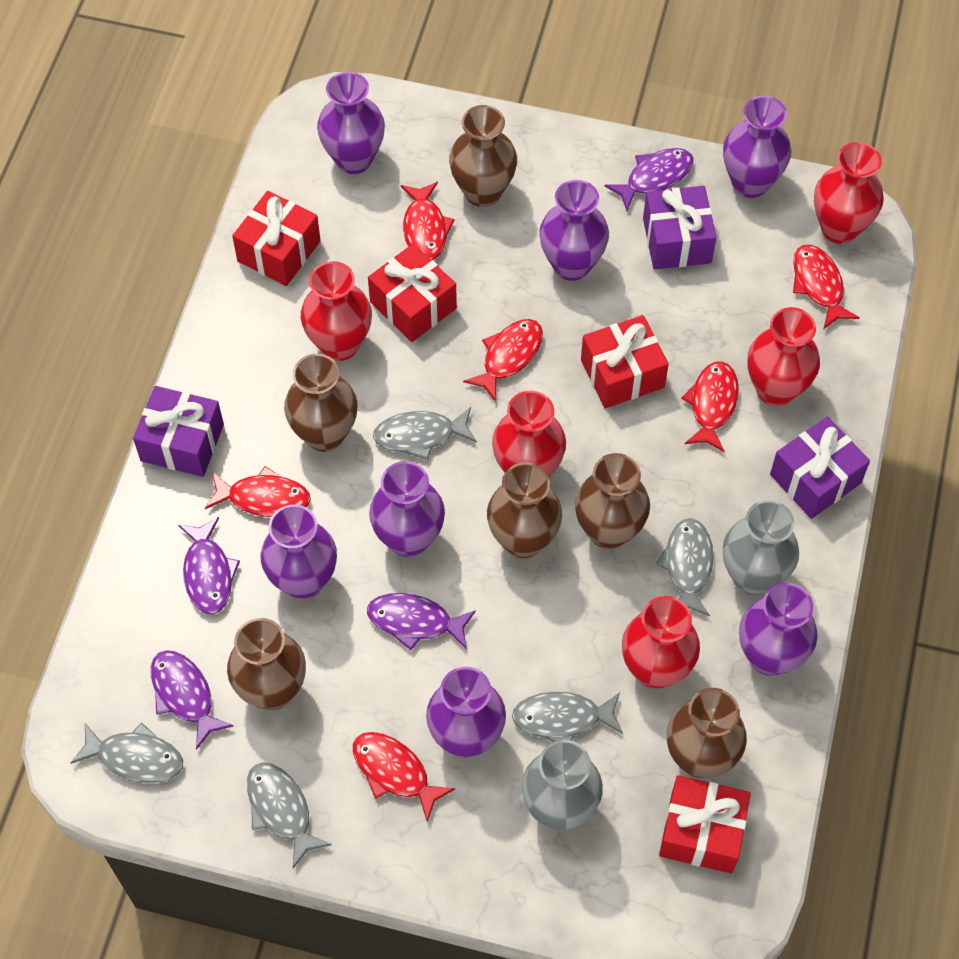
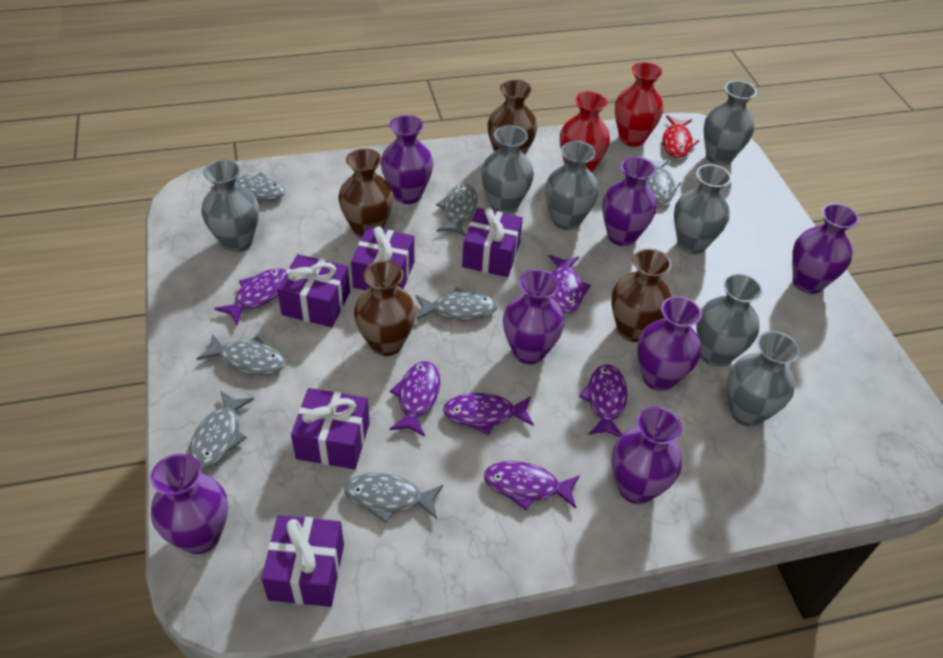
brown vase: 6 -> 4
grey fish: 5 -> 7
grey vase: 2 -> 7
purple fish: 4 -> 6
purple gift: 3 -> 5
red fish: 6 -> 1
red gift: 4 -> 0
red vase: 5 -> 2

